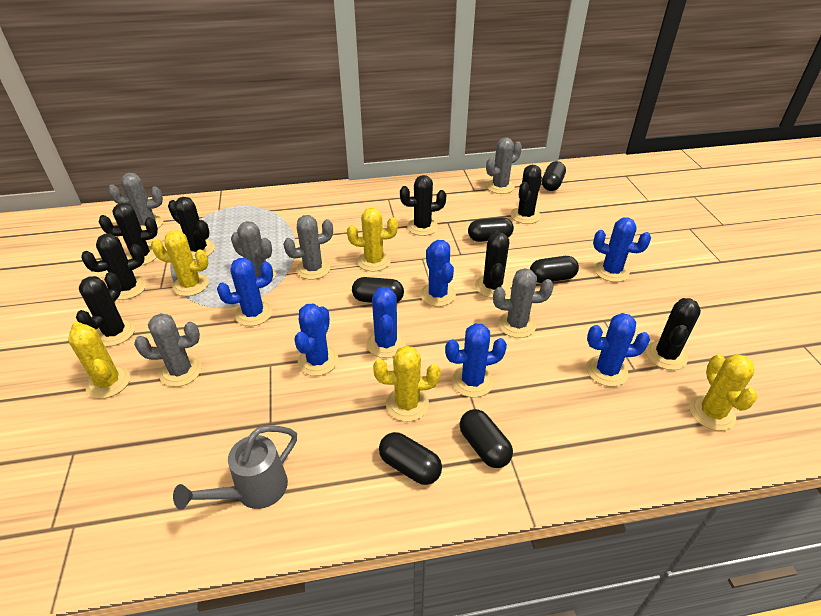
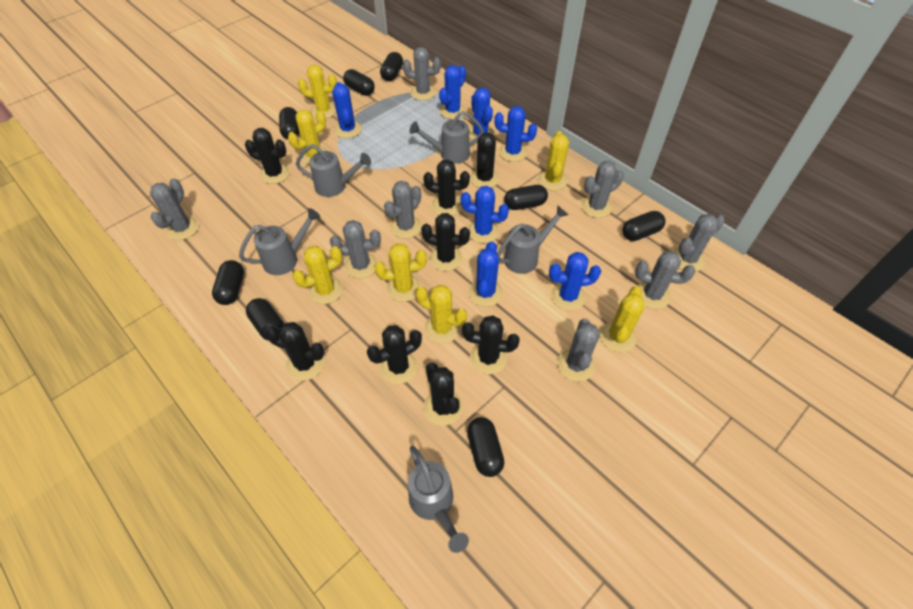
black capsule: 6 -> 8
grey cactus: 6 -> 8
grey watering can: 1 -> 5
yellow cactus: 5 -> 7

